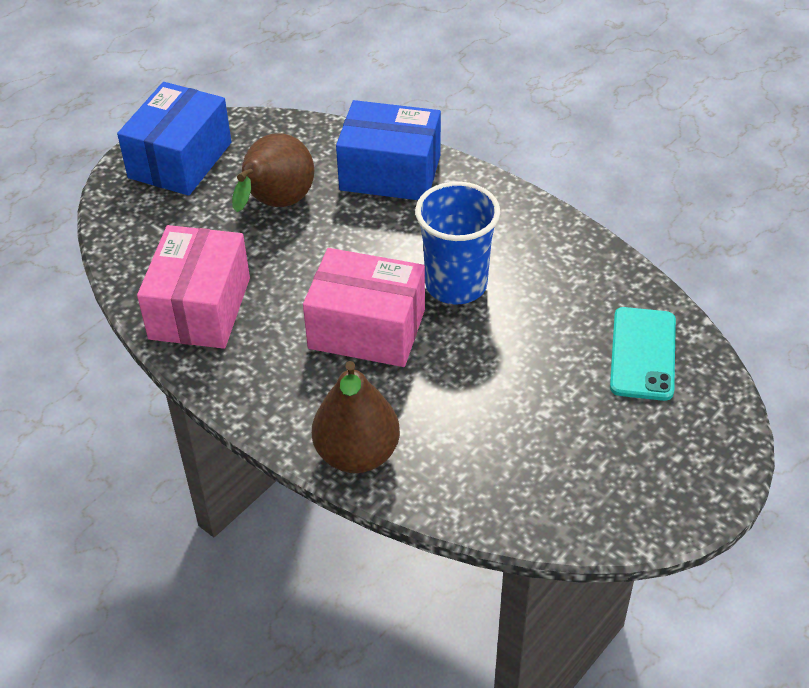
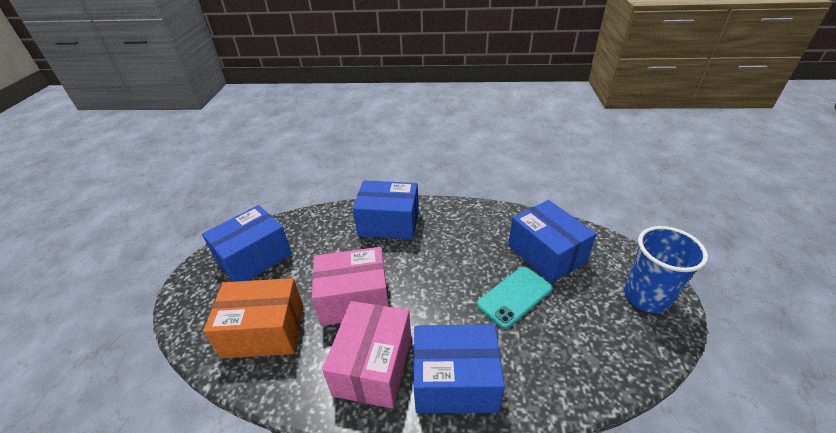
blue box: 2 -> 4
brown pear: 2 -> 0
orange box: 0 -> 1

